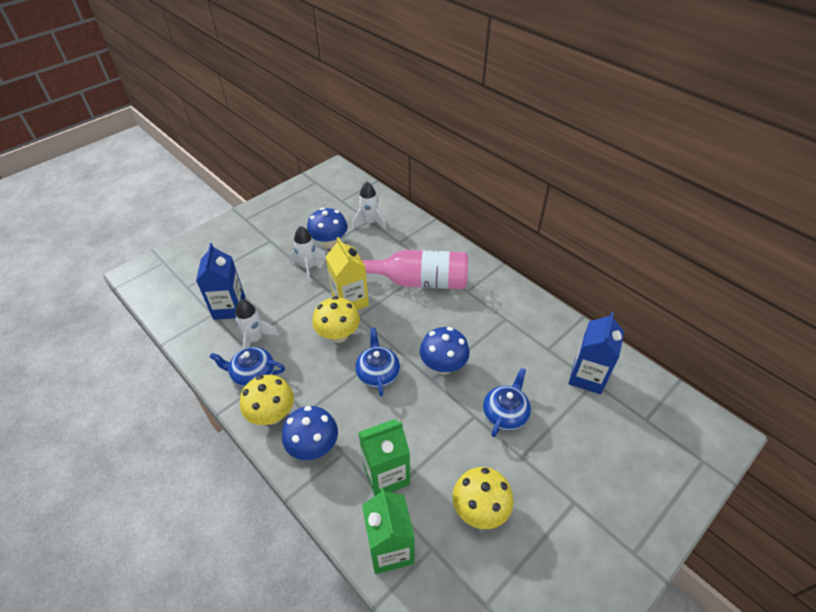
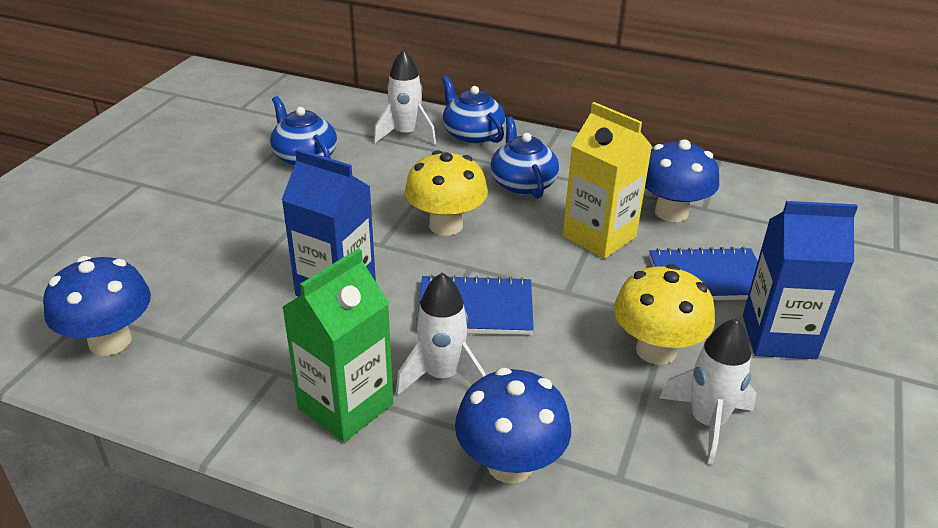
blue notebook: 0 -> 2
green carton: 2 -> 1
pink bottle: 1 -> 0
yellow mushroom: 3 -> 2

